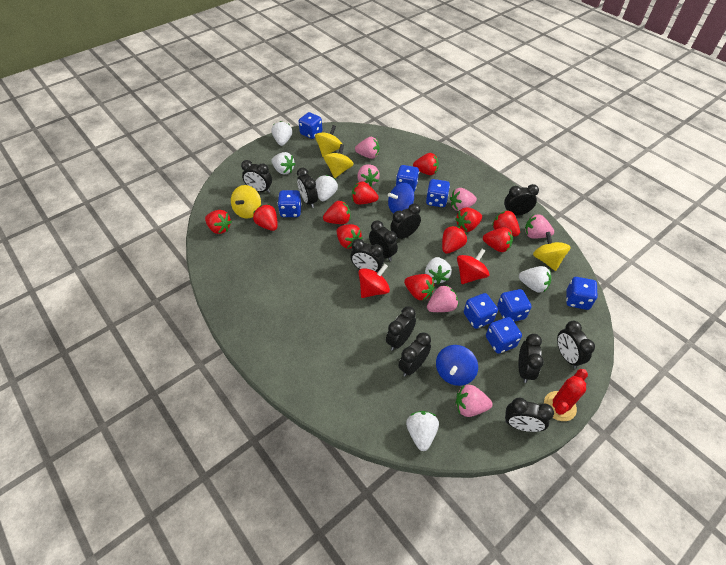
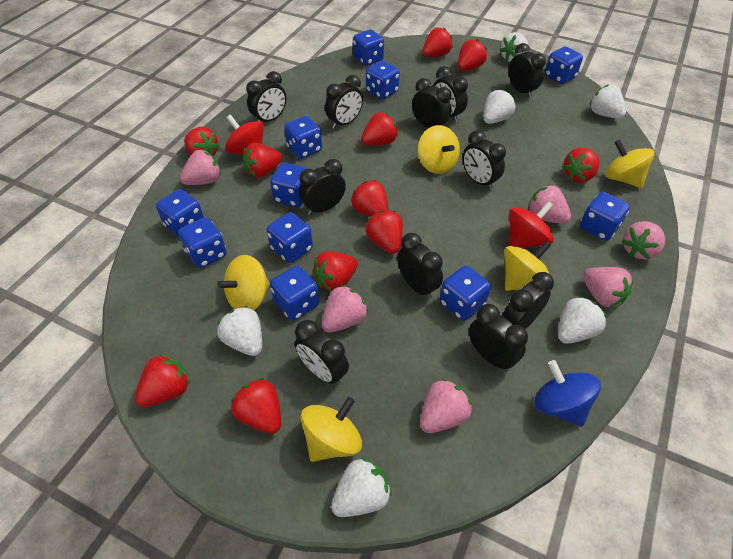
blue dice: 8 -> 11
blue spinning top: 2 -> 1
red cactus: 1 -> 0
yellow spinning top: 4 -> 5

